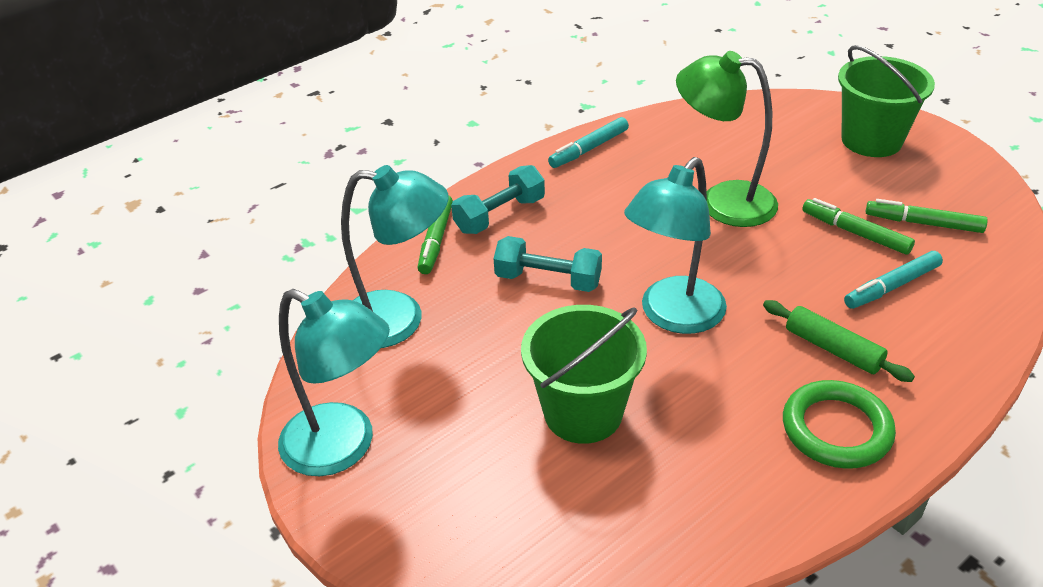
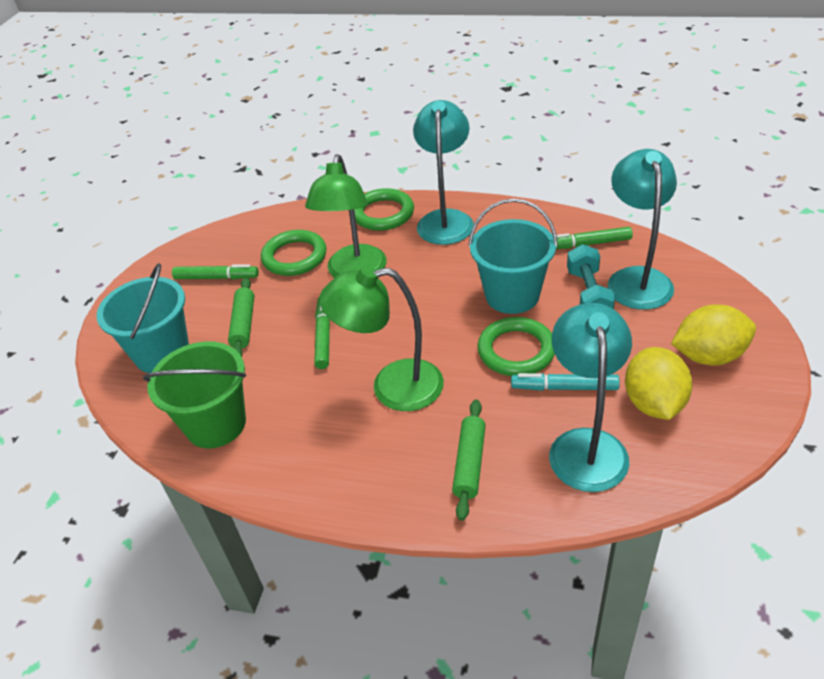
green bucket: 2 -> 1
green lamp: 1 -> 2
green ring: 1 -> 3
green rolling pin: 1 -> 2
turquoise bucket: 0 -> 2
turquoise dumbbell: 2 -> 1
turquoise marker: 2 -> 1
yellow lemon: 0 -> 2

